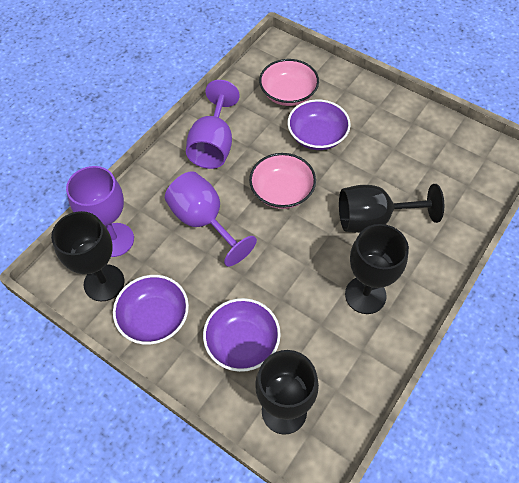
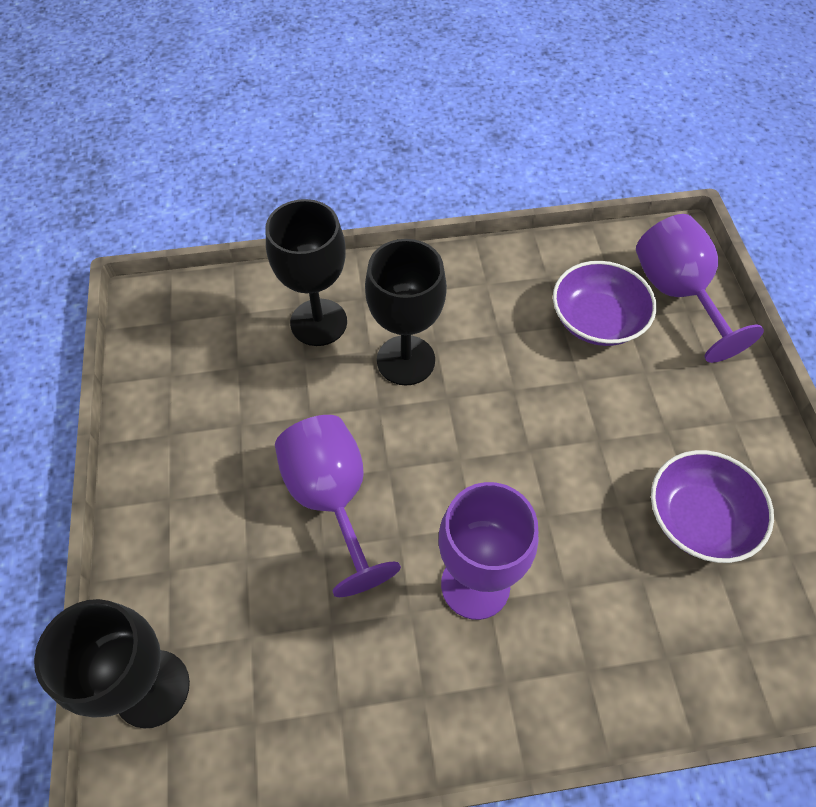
black goblet: 4 -> 3
pink bowl: 2 -> 0
purple bowl: 3 -> 2

